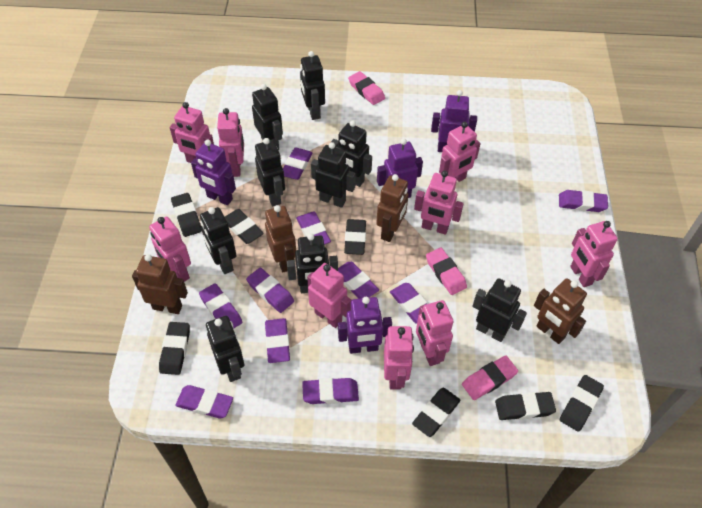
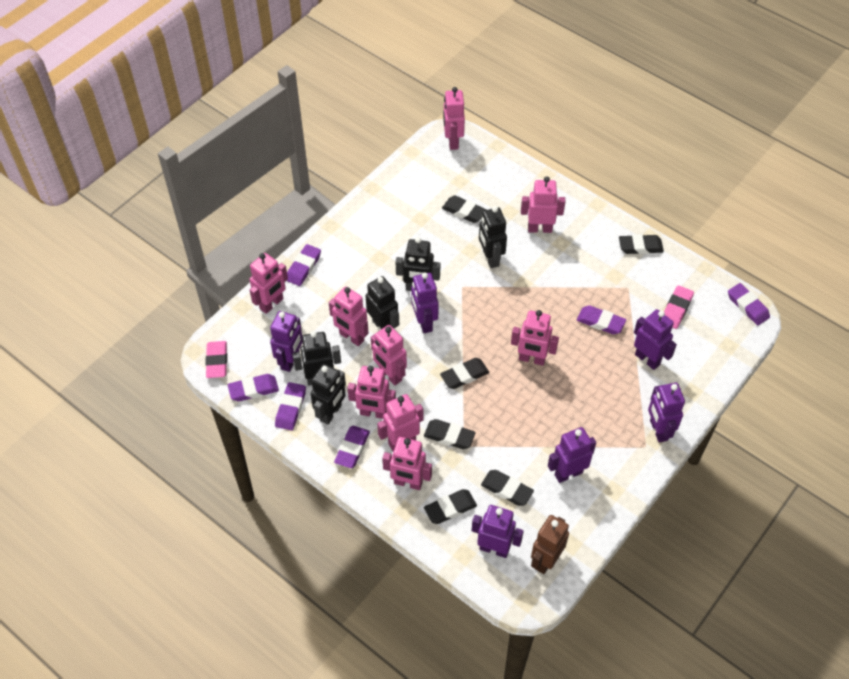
black eraser: 7 -> 6
black robot: 9 -> 5
brown robot: 4 -> 1
pink eraser: 3 -> 2
purple eraser: 10 -> 6
purple robot: 4 -> 6

